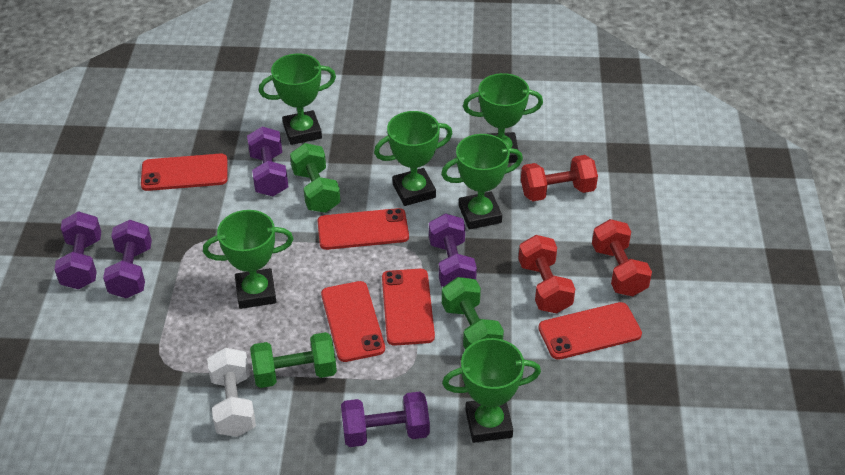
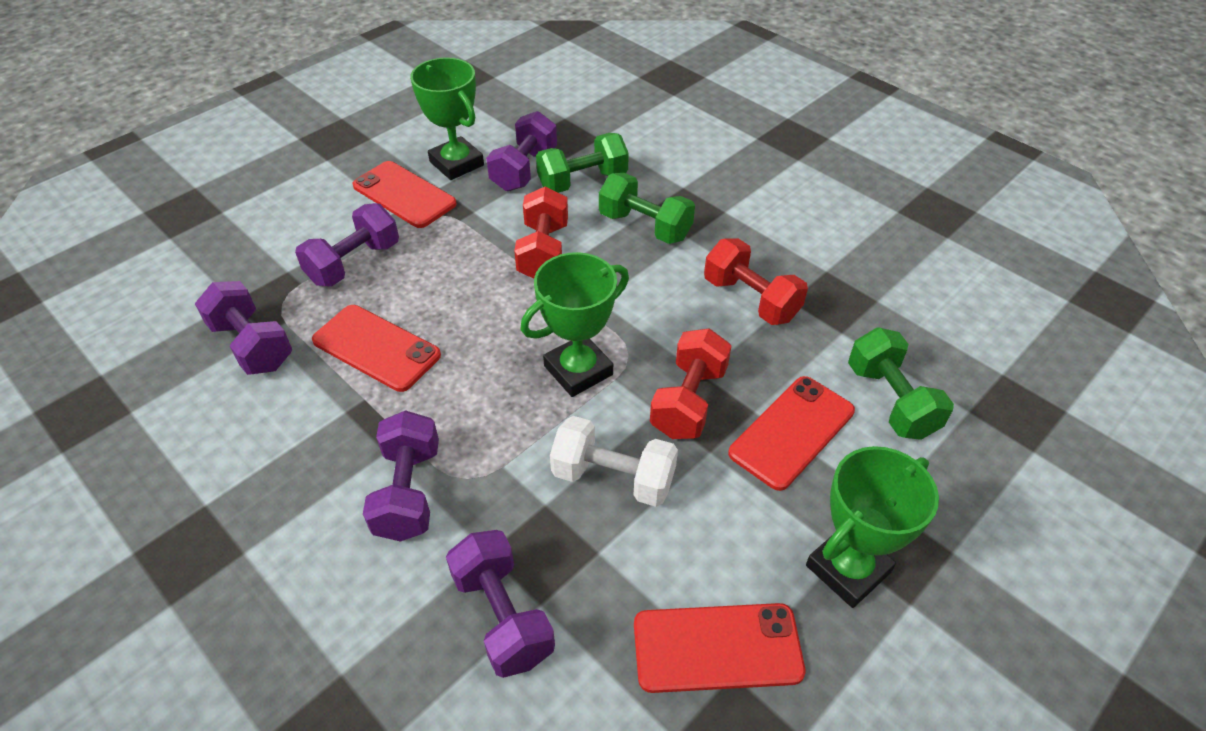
green trophy: 6 -> 3
red phone: 5 -> 4

